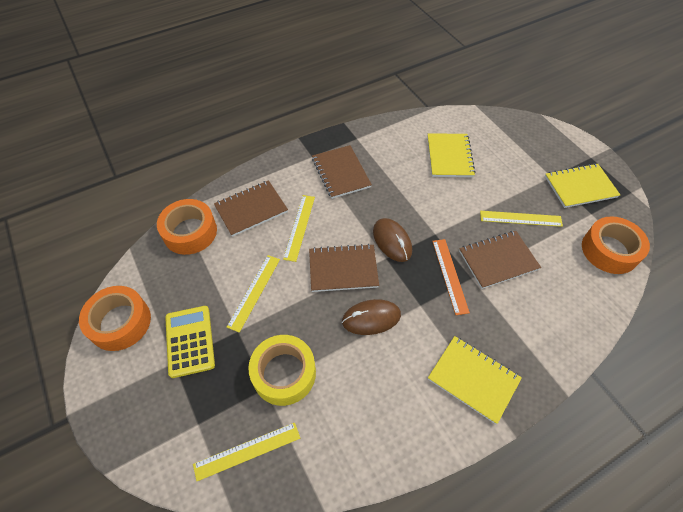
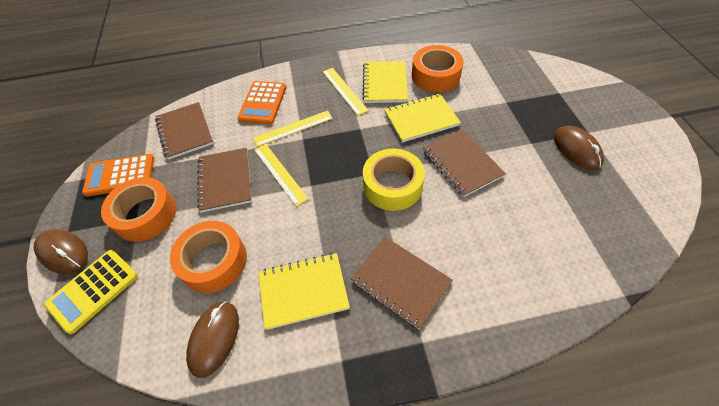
brown mouse: 2 -> 3
orange calculator: 0 -> 2
orange ruler: 1 -> 0
yellow ruler: 4 -> 3

